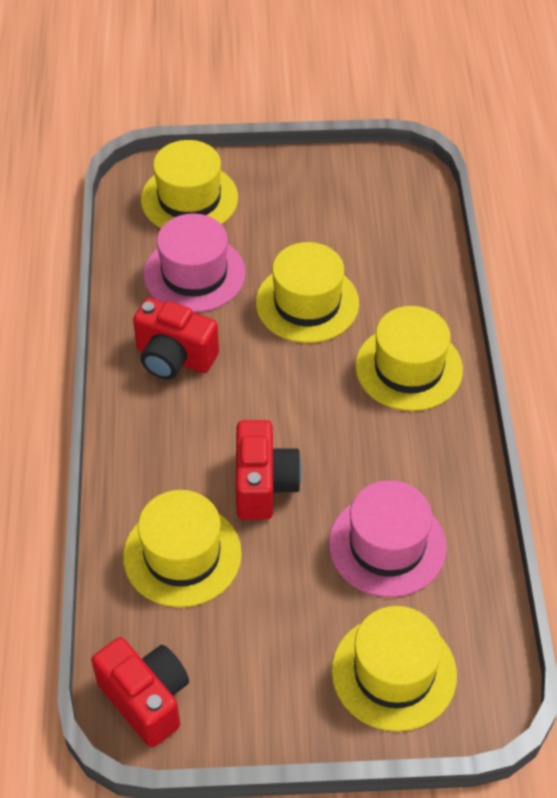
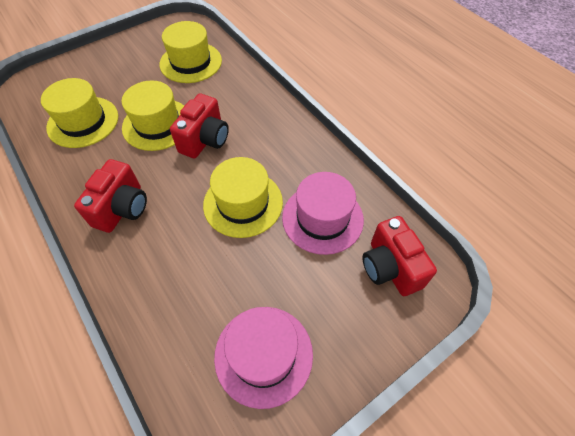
yellow hat: 5 -> 4

